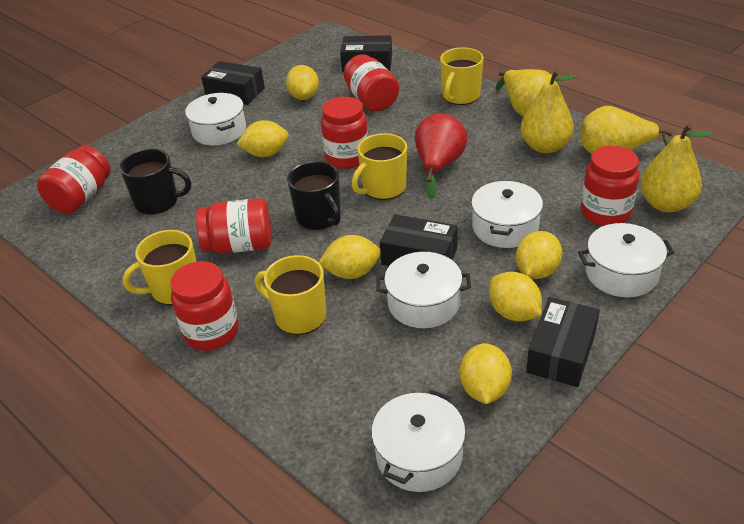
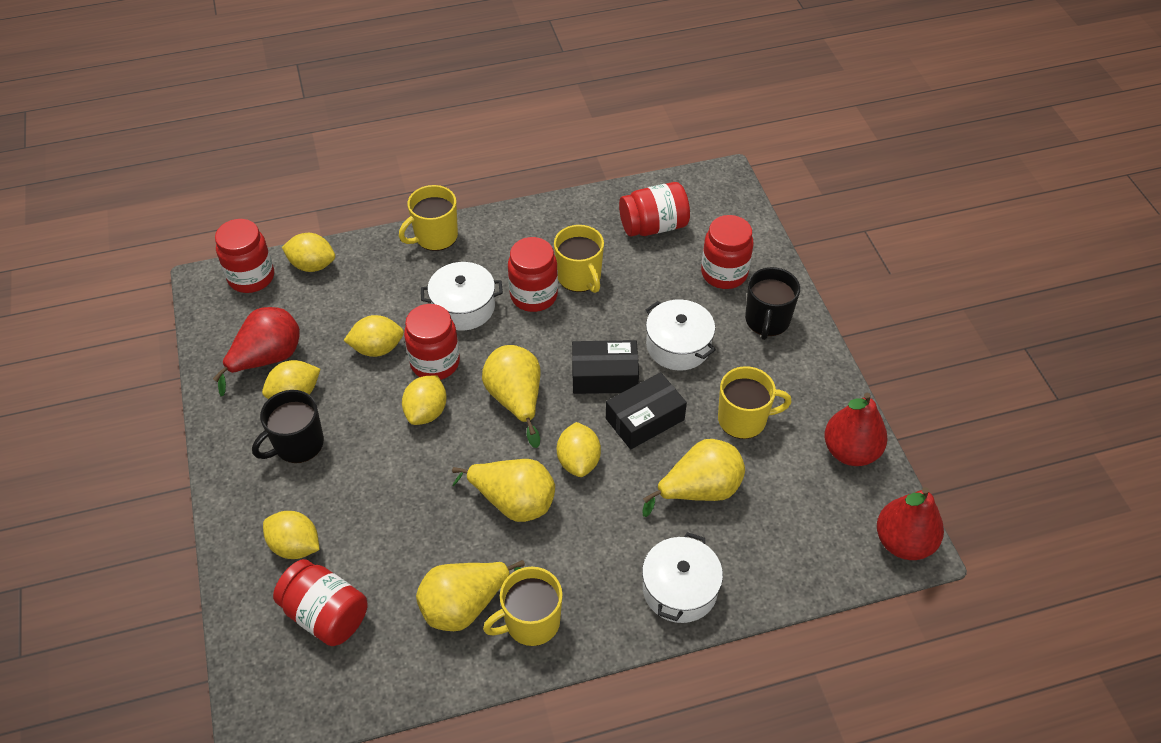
black box: 4 -> 2
red pear: 1 -> 3
white pot: 5 -> 3

